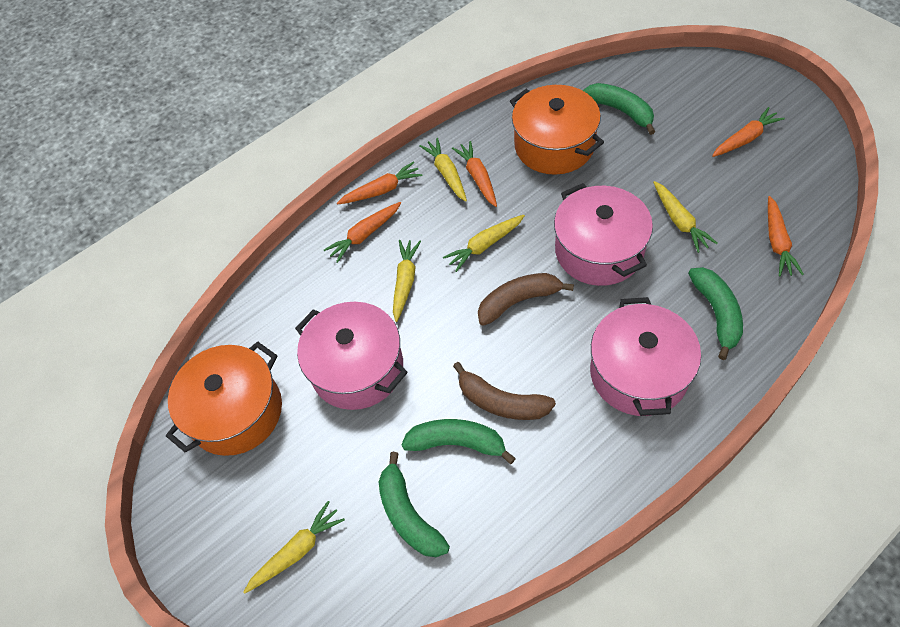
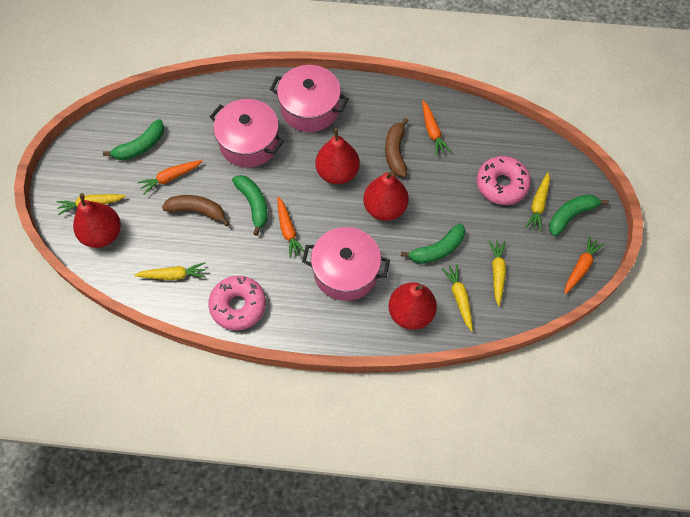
orange carrot: 5 -> 4
orange pot: 2 -> 0
pink donut: 0 -> 2
red pear: 0 -> 4

